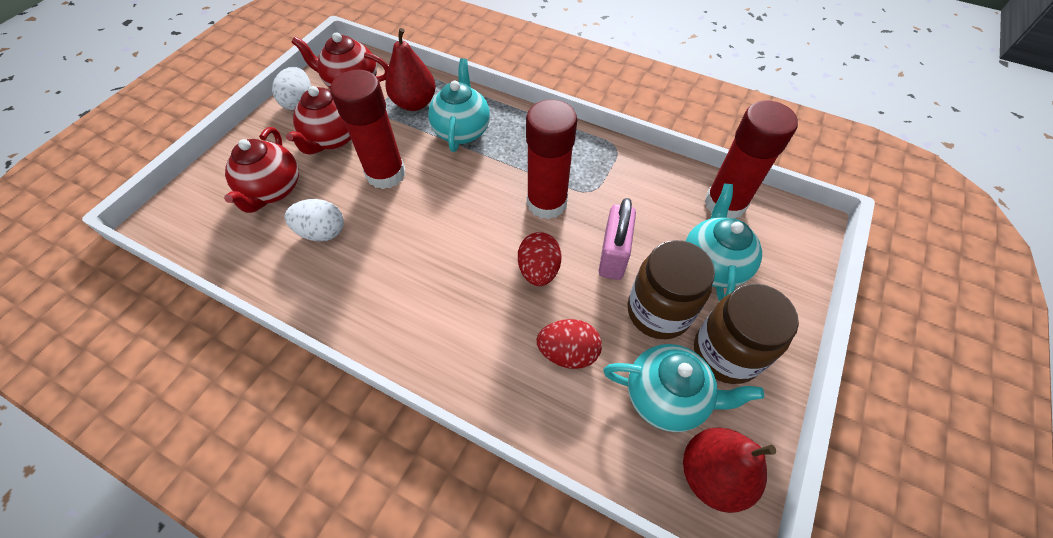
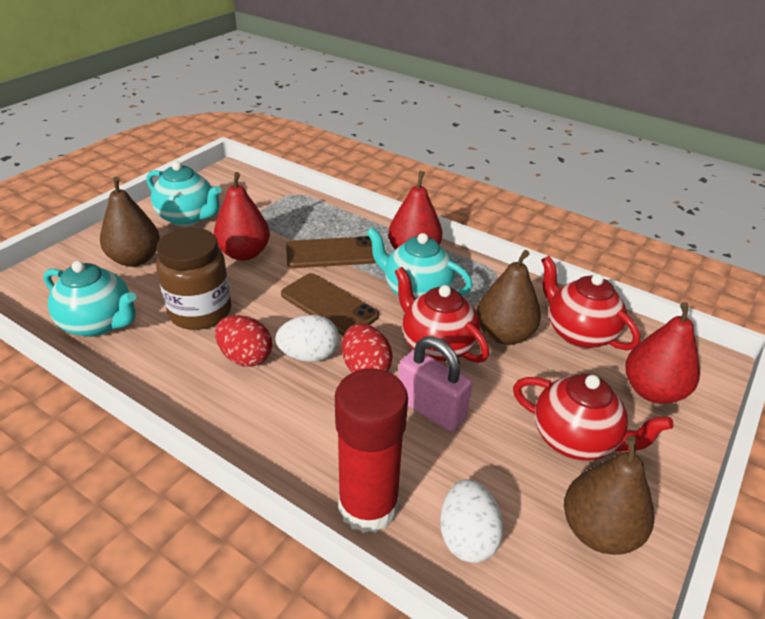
brown jar: 2 -> 1
brown pear: 0 -> 3
brown phone: 0 -> 2
red glue stick: 3 -> 1
red pear: 2 -> 3

